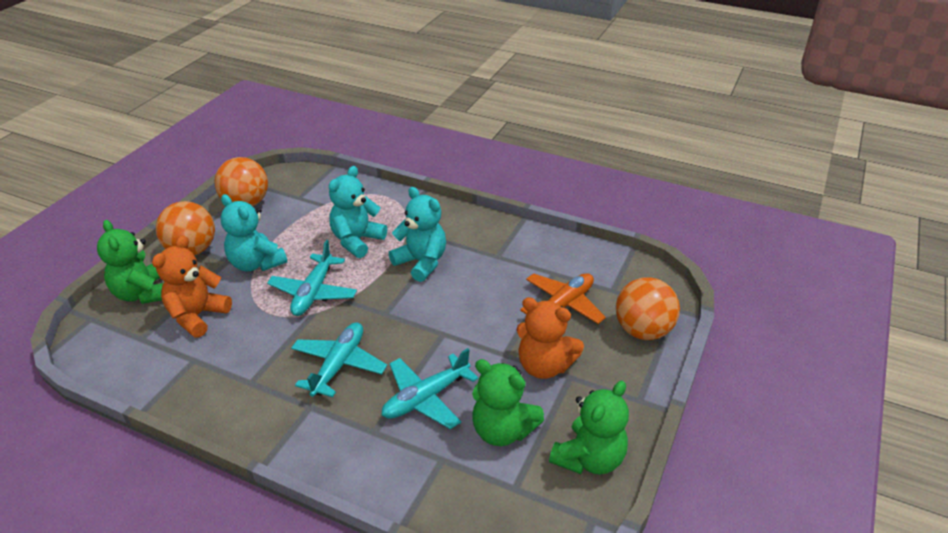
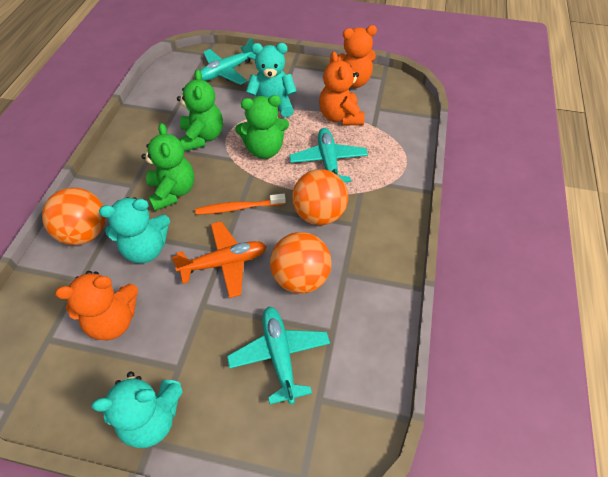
orange teddy bear: 2 -> 3
orange toothbrush: 0 -> 1

